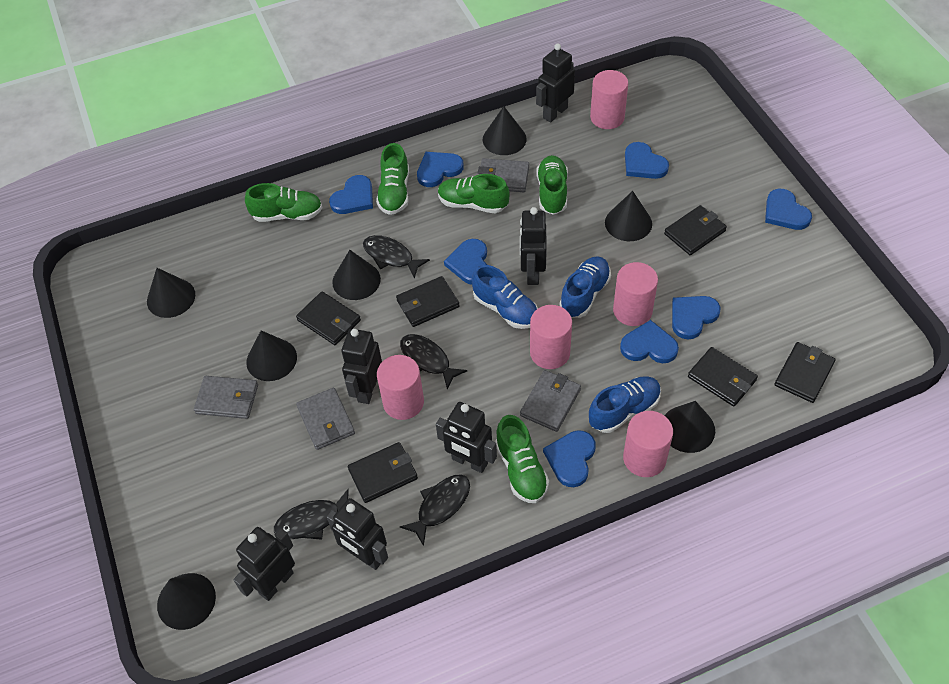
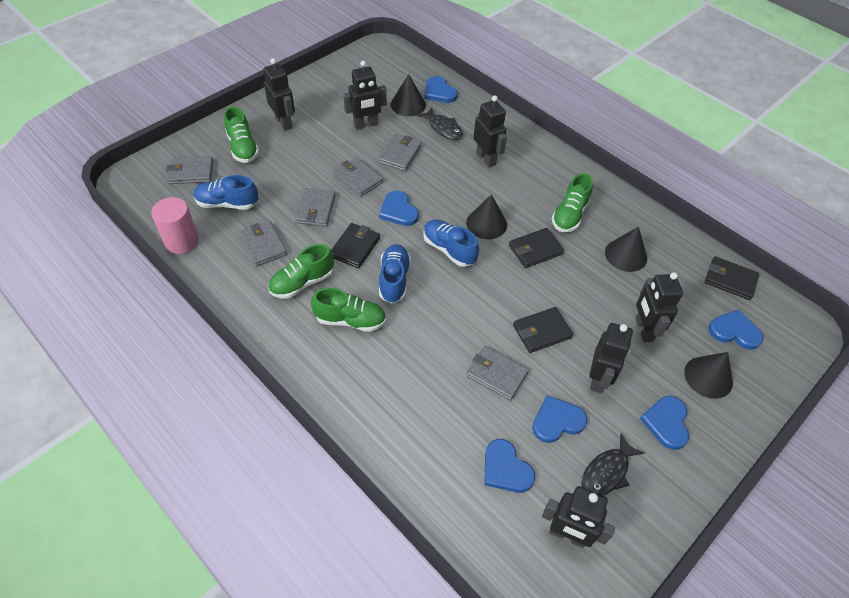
black cone: 7 -> 4
black fish: 4 -> 2
black wallet: 6 -> 4
blue heart: 8 -> 6
green shoe: 5 -> 4
grey wallet: 4 -> 6
pink cylinder: 5 -> 1

